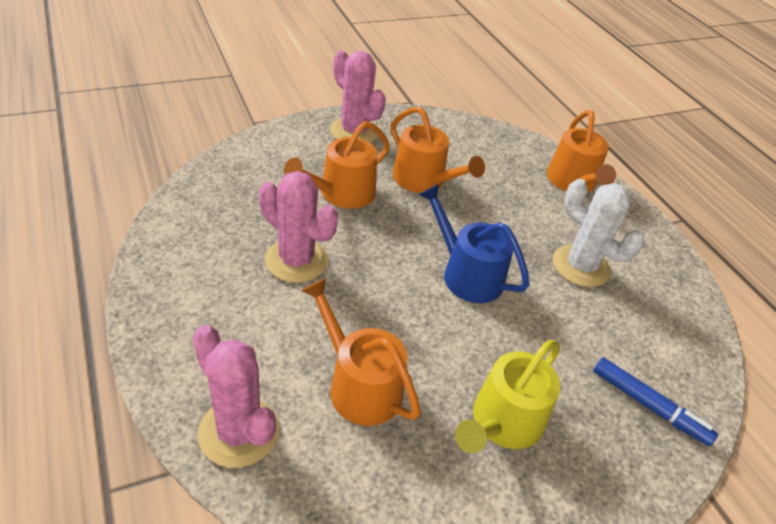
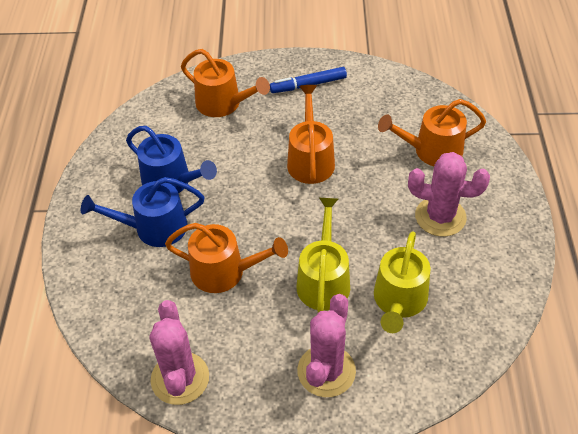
blue watering can: 1 -> 2
white cactus: 1 -> 0
yellow watering can: 1 -> 2

